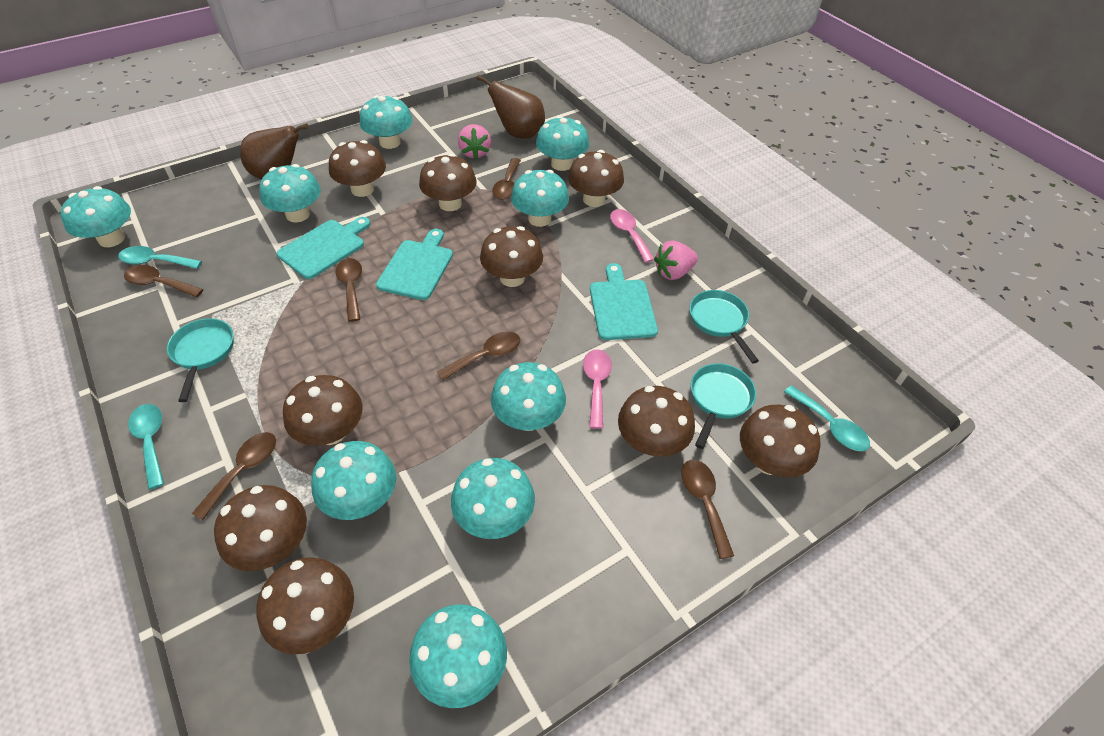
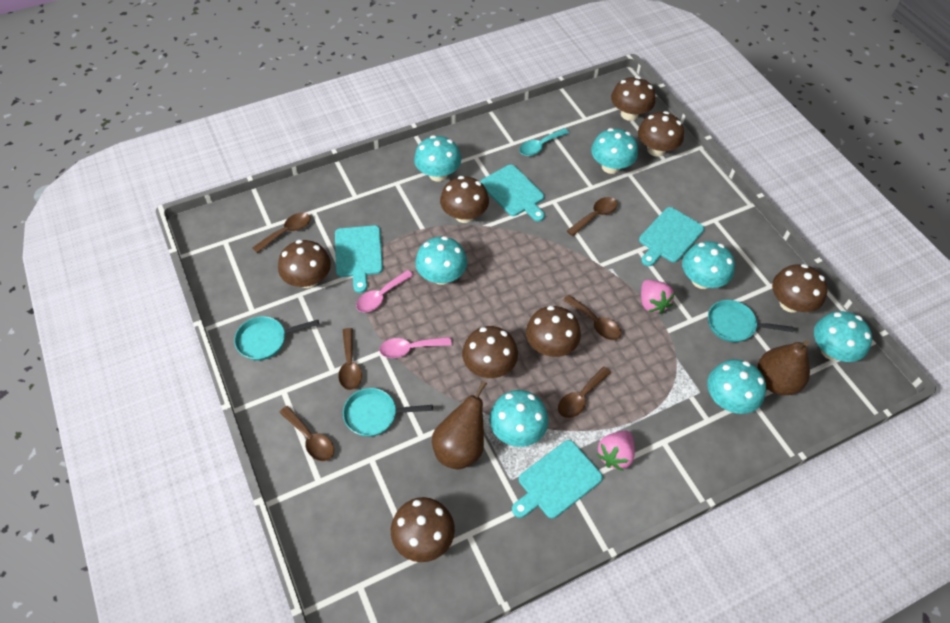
brown mushroom: 9 -> 8
turquoise cutting board: 3 -> 4
turquoise mushroom: 9 -> 7
turquoise spoon: 3 -> 1

